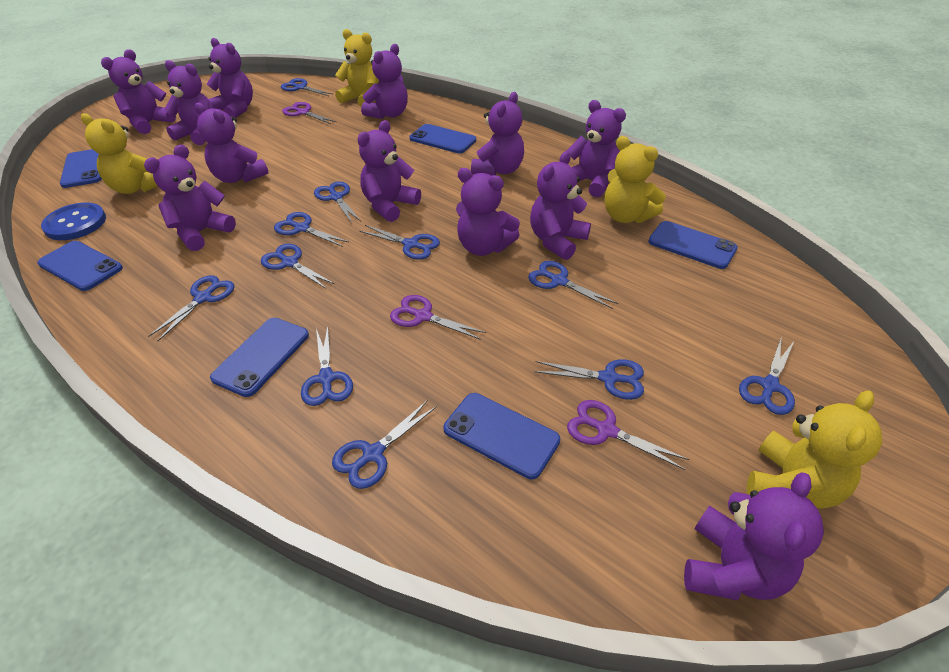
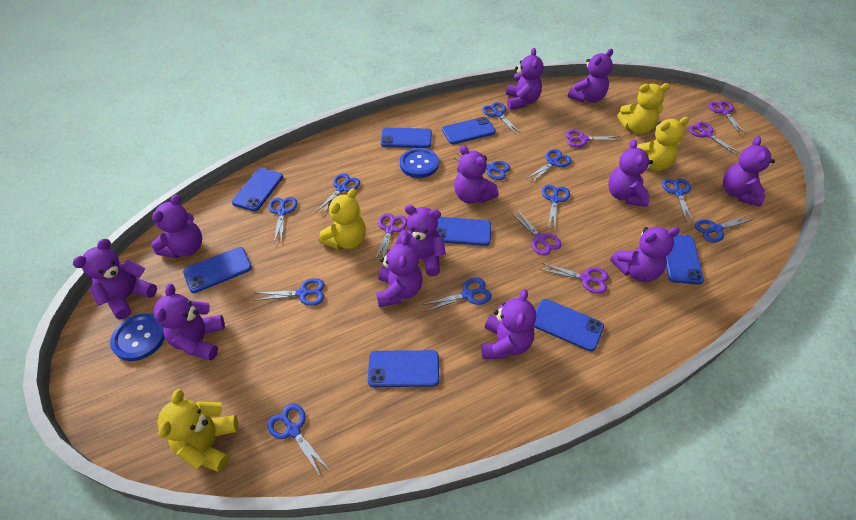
blue button: 1 -> 2
blue phone: 6 -> 8
purple scissors: 3 -> 6

